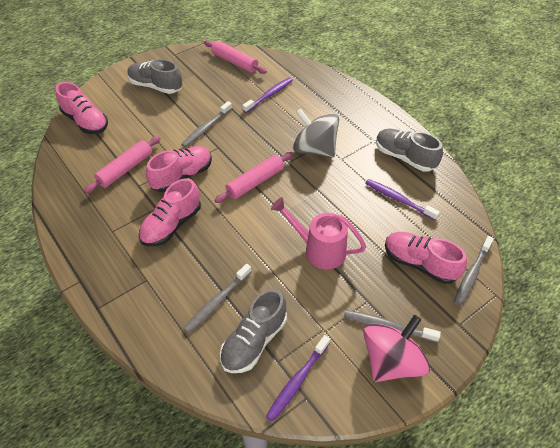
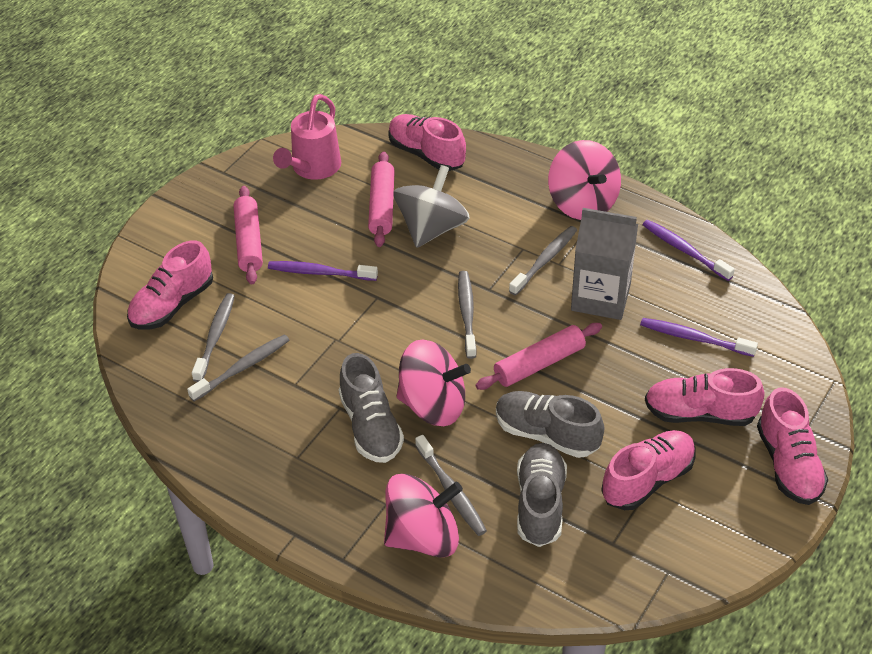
grey carton: 0 -> 1
grey toothbrush: 4 -> 5
pink shoe: 4 -> 5
pink spinning top: 1 -> 3

